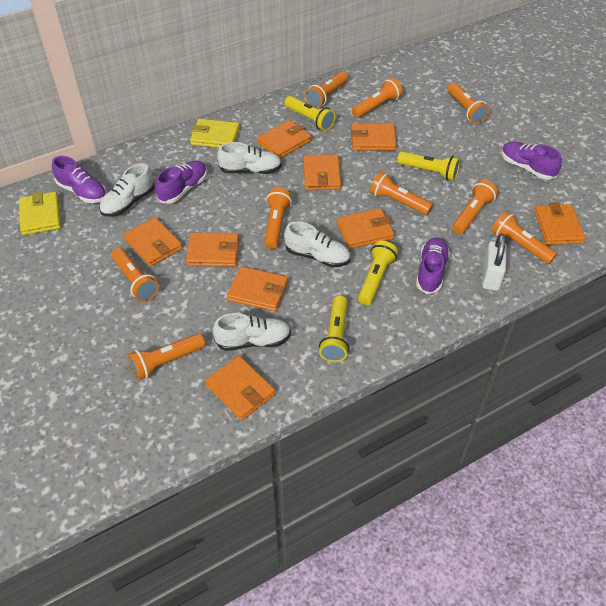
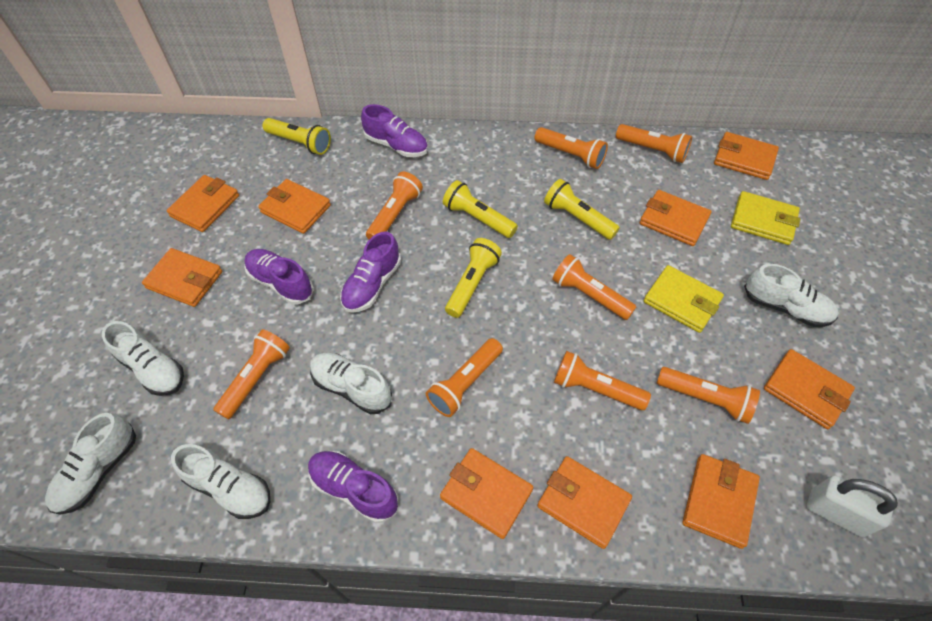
orange flashlight: 9 -> 8
white shoe: 4 -> 5

